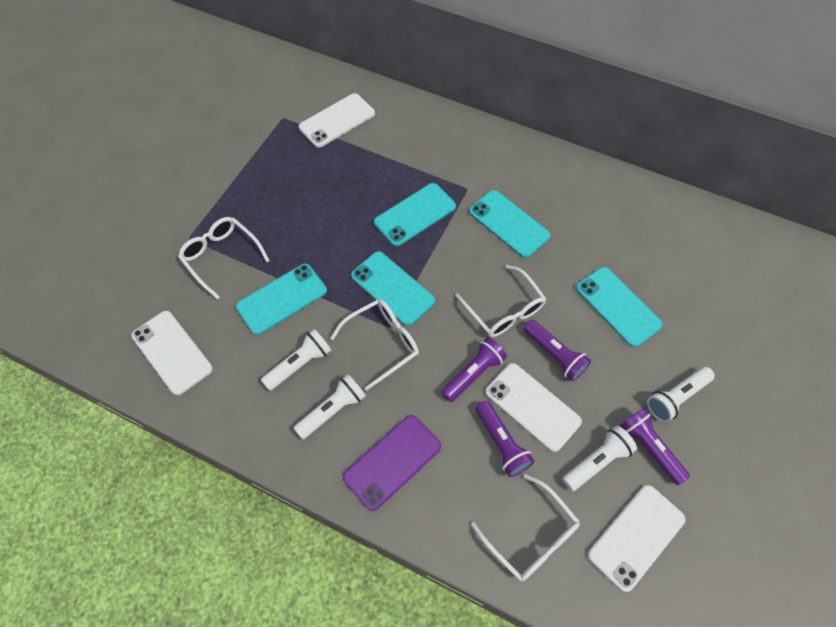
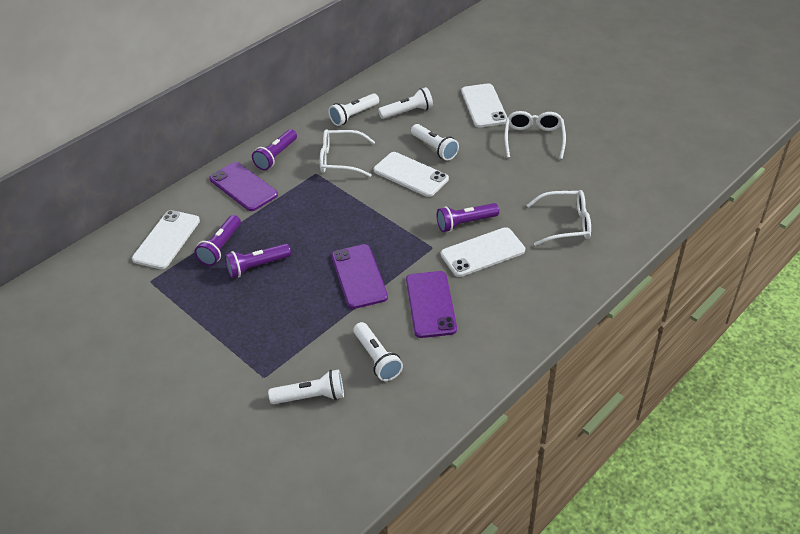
purple phone: 1 -> 3
turquoise phone: 5 -> 0
white flashlight: 4 -> 5
white glasses: 4 -> 3

